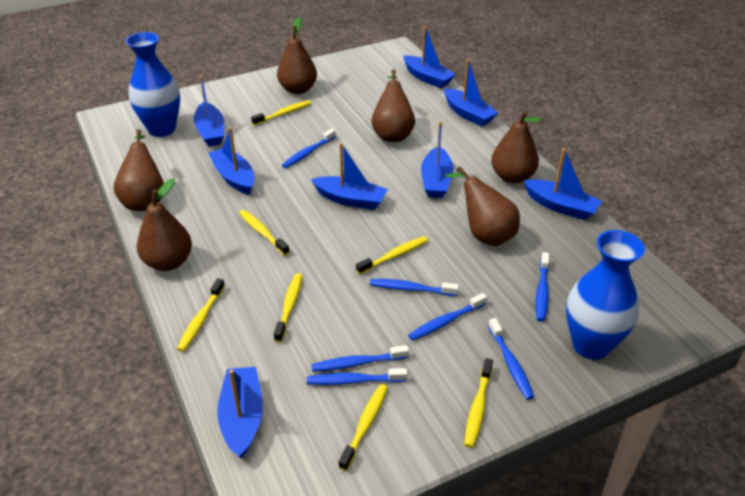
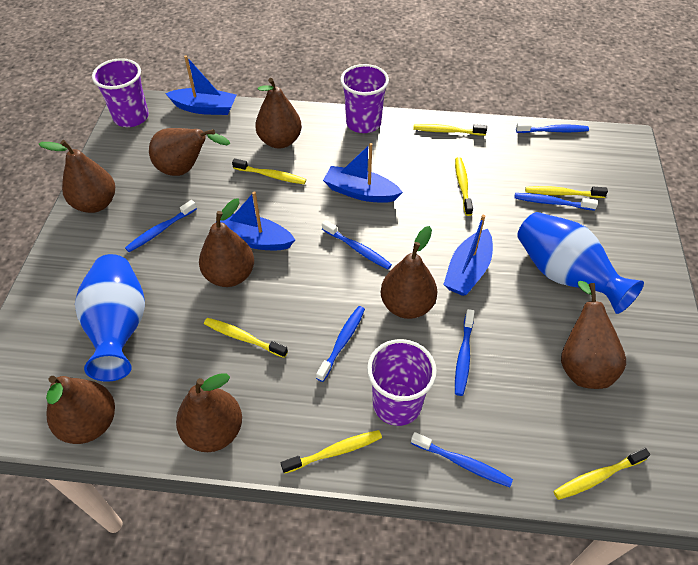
blue boat: 8 -> 4
brown pear: 6 -> 8
purple cup: 0 -> 3

